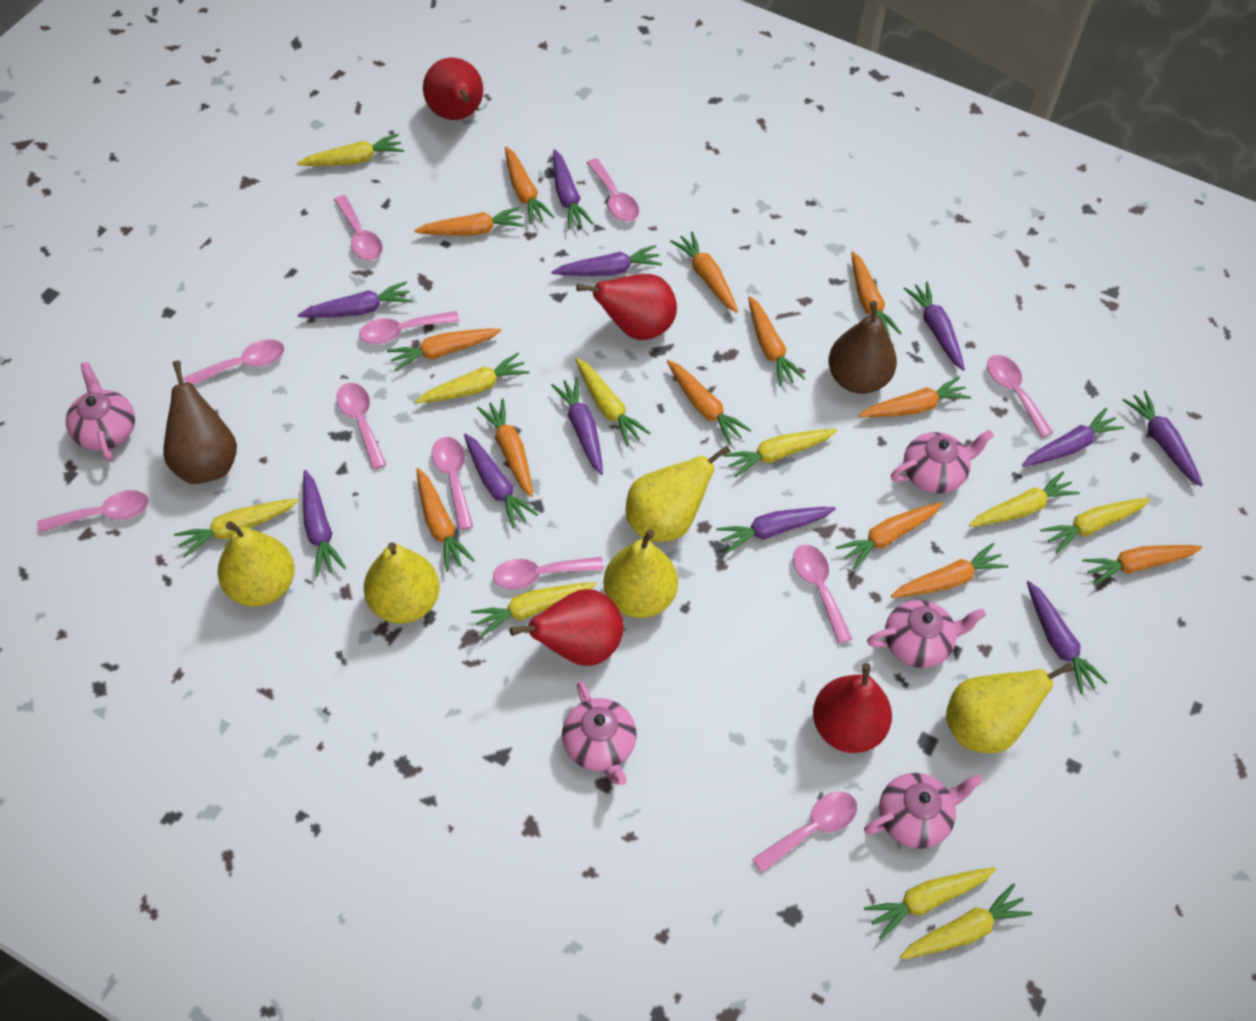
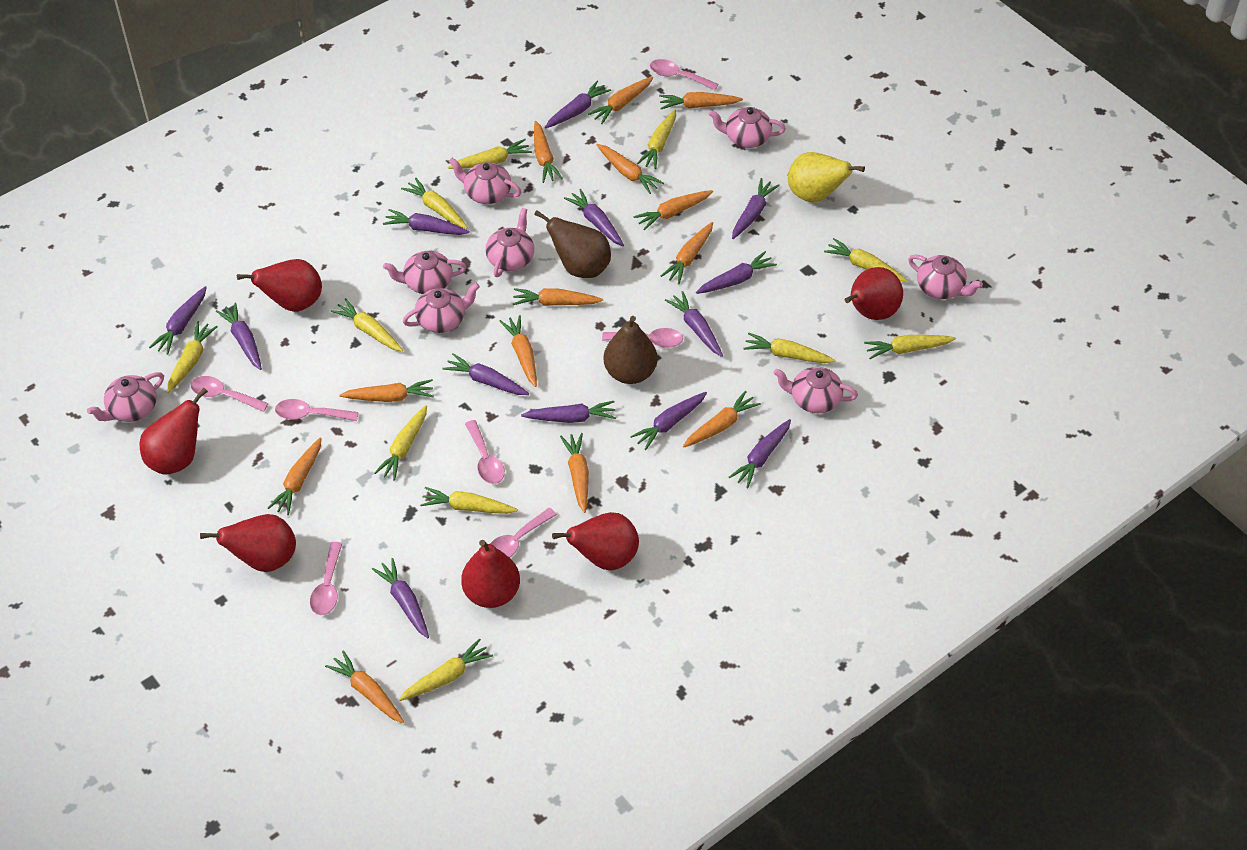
pink spoon: 11 -> 7
pink teapot: 5 -> 8
purple carrot: 11 -> 13
red pear: 4 -> 6
yellow carrot: 10 -> 11
yellow pear: 5 -> 1

